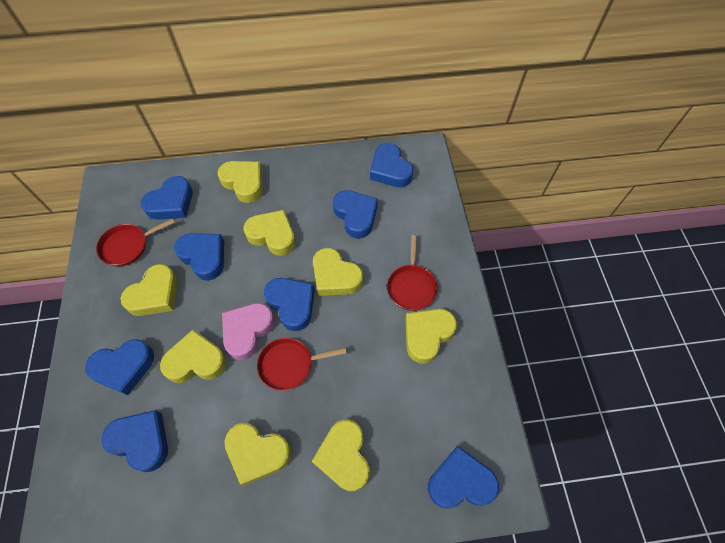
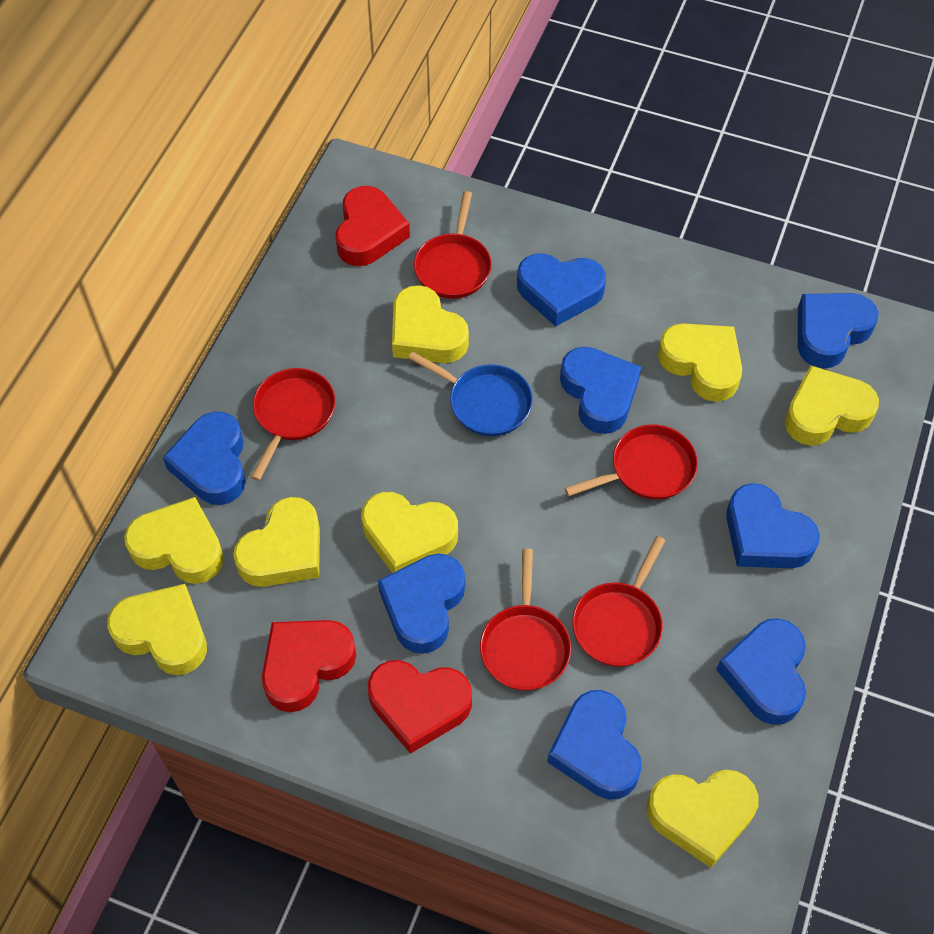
blue pan: 0 -> 1
pink heart: 1 -> 0
red heart: 0 -> 3
red pan: 3 -> 5

